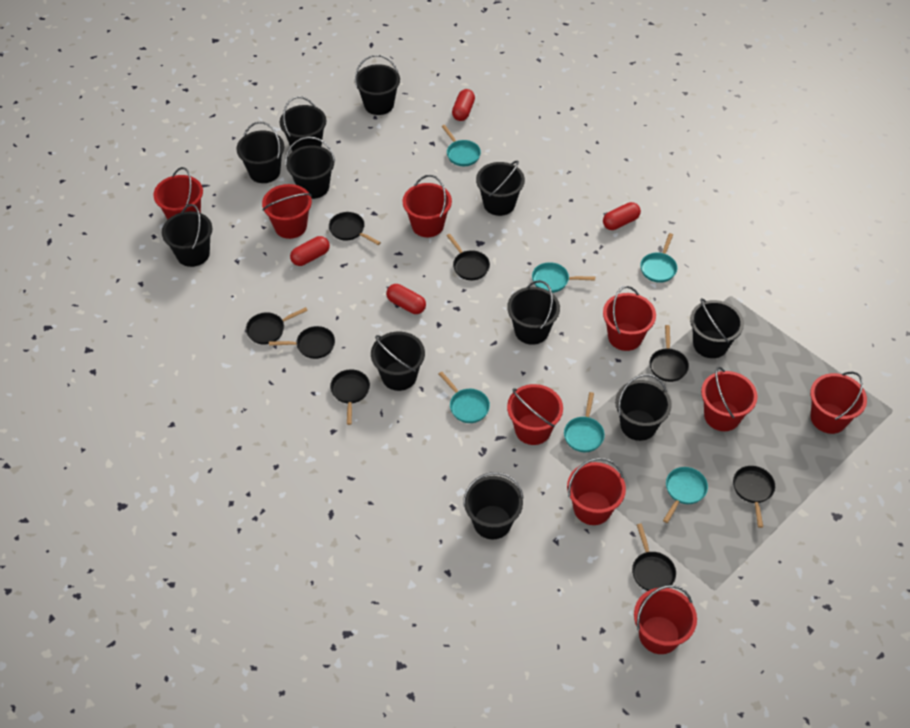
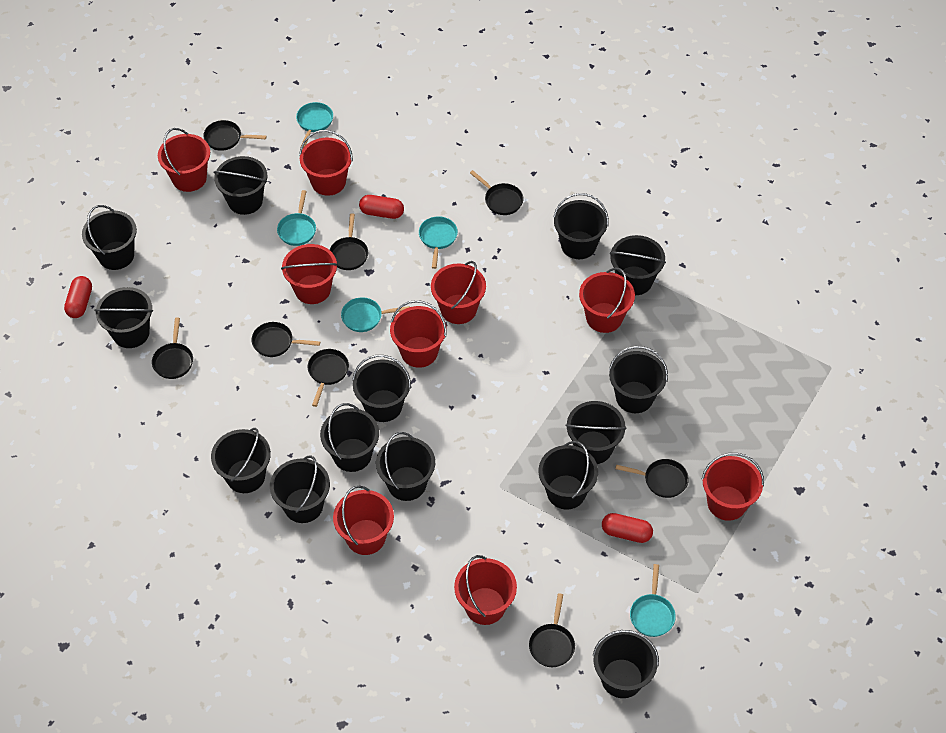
black bucket: 11 -> 14
red capsule: 4 -> 3
turquoise pan: 6 -> 5

